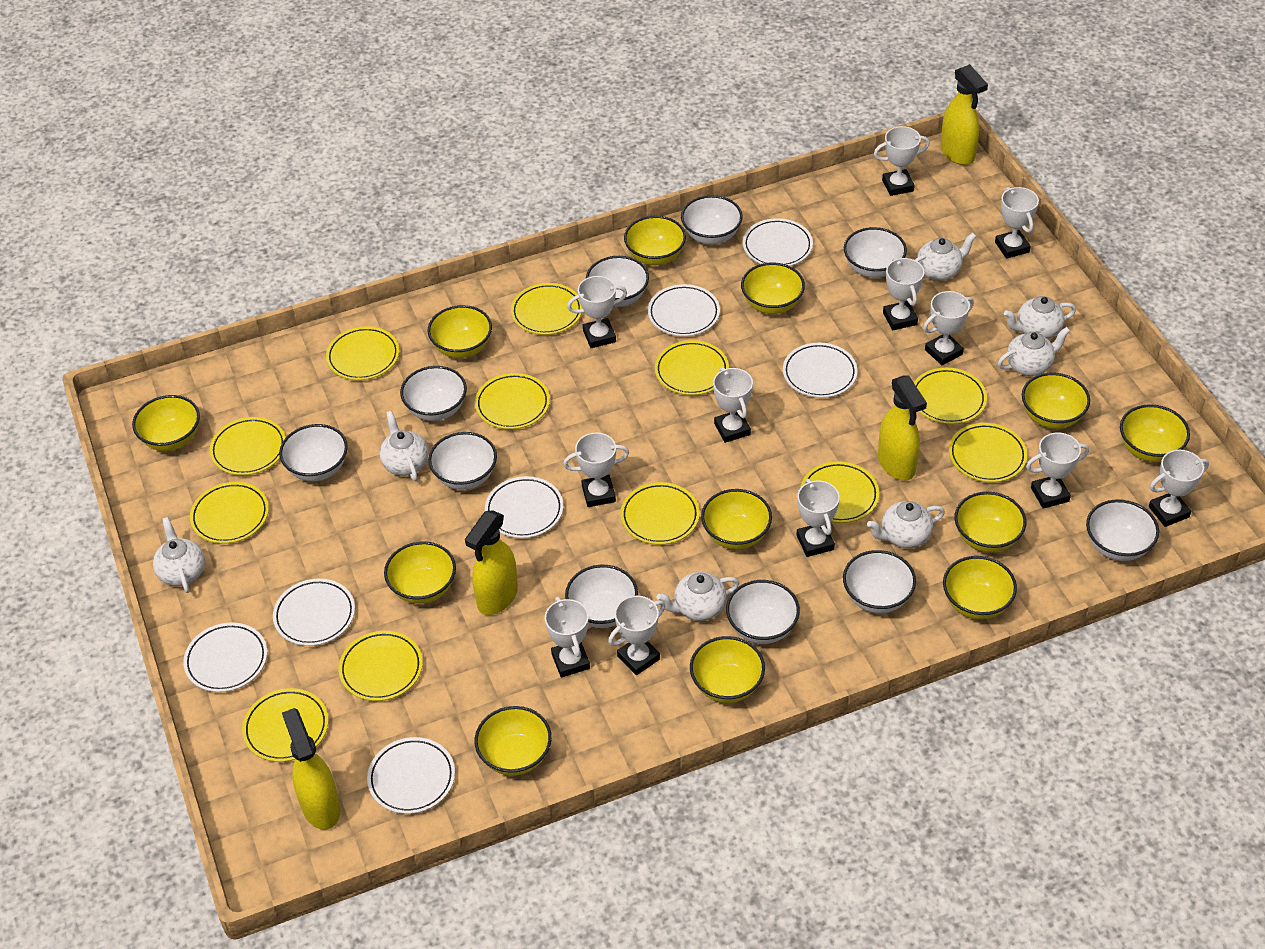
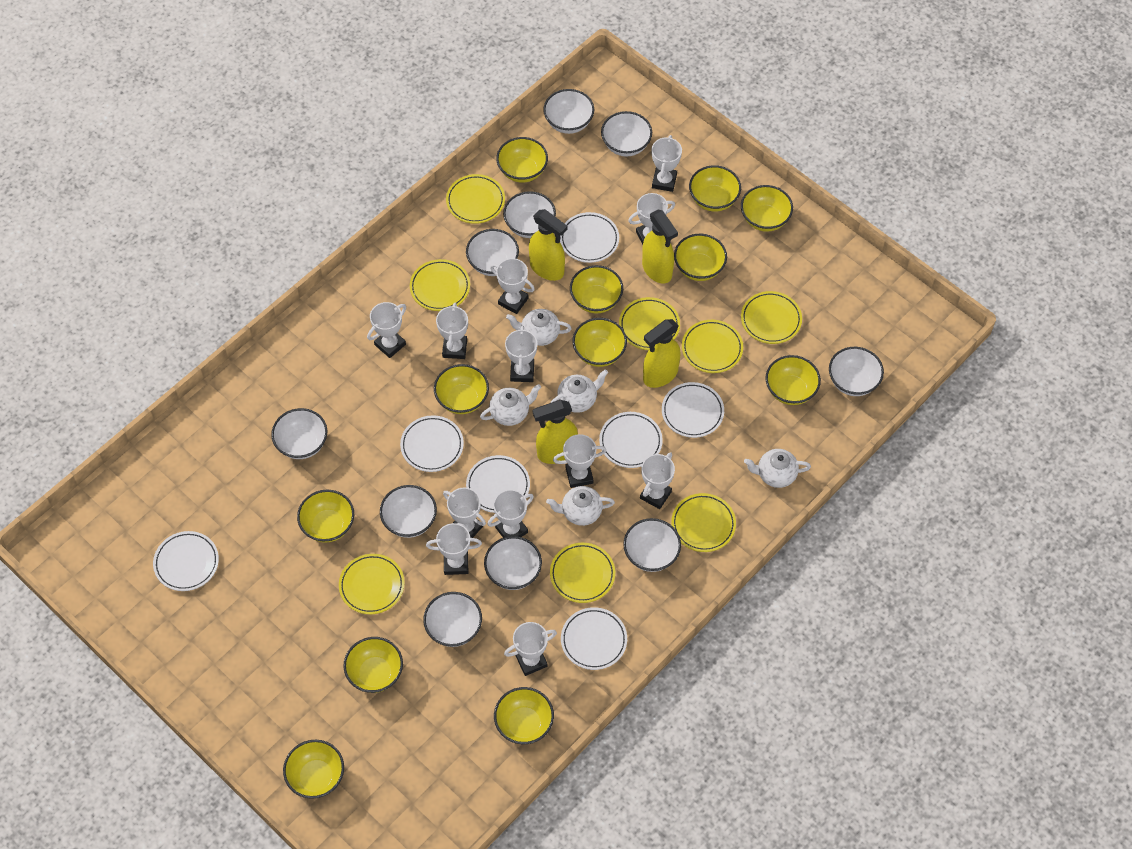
white teapot: 7 -> 5
yellow plate: 12 -> 8

